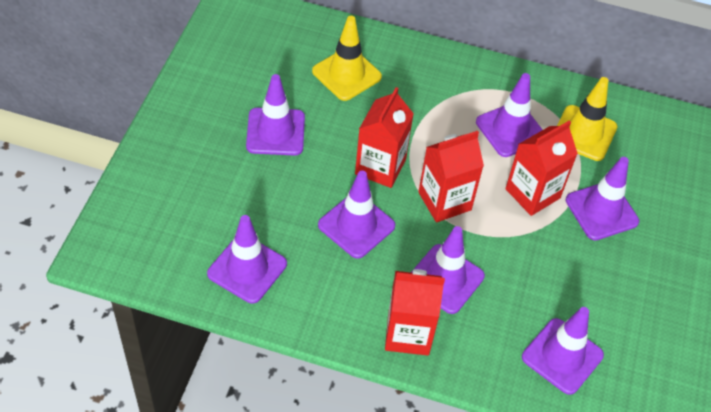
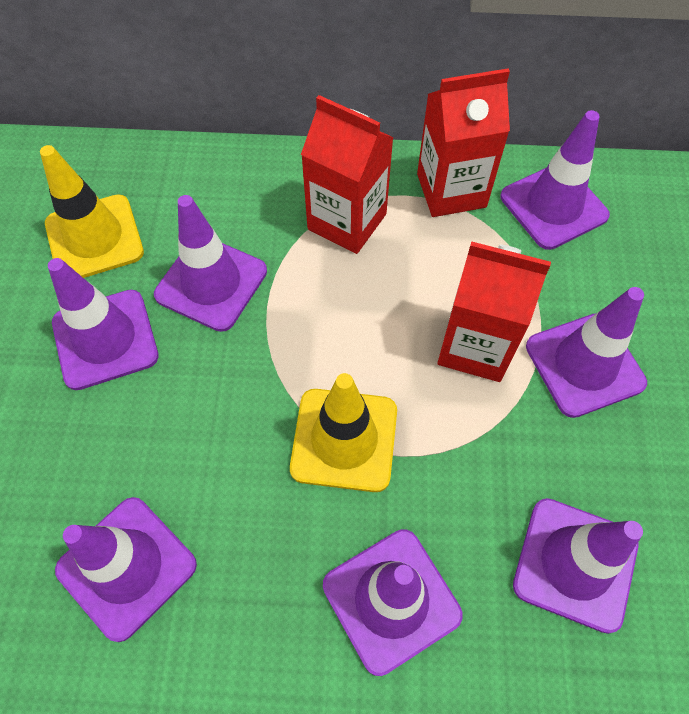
red carton: 4 -> 3

